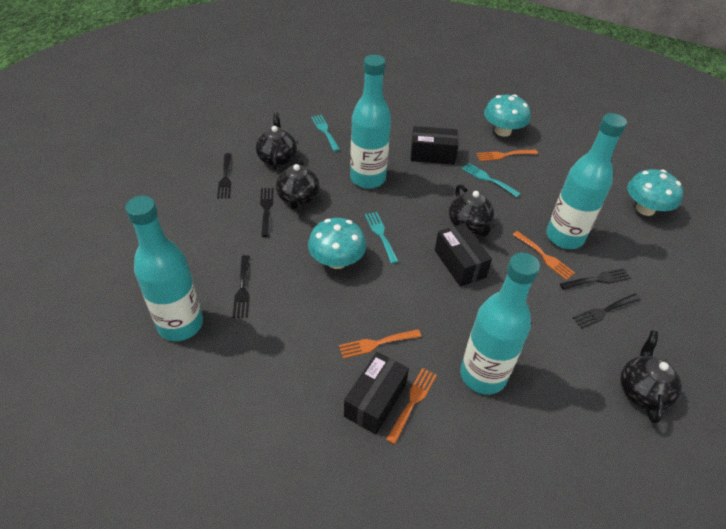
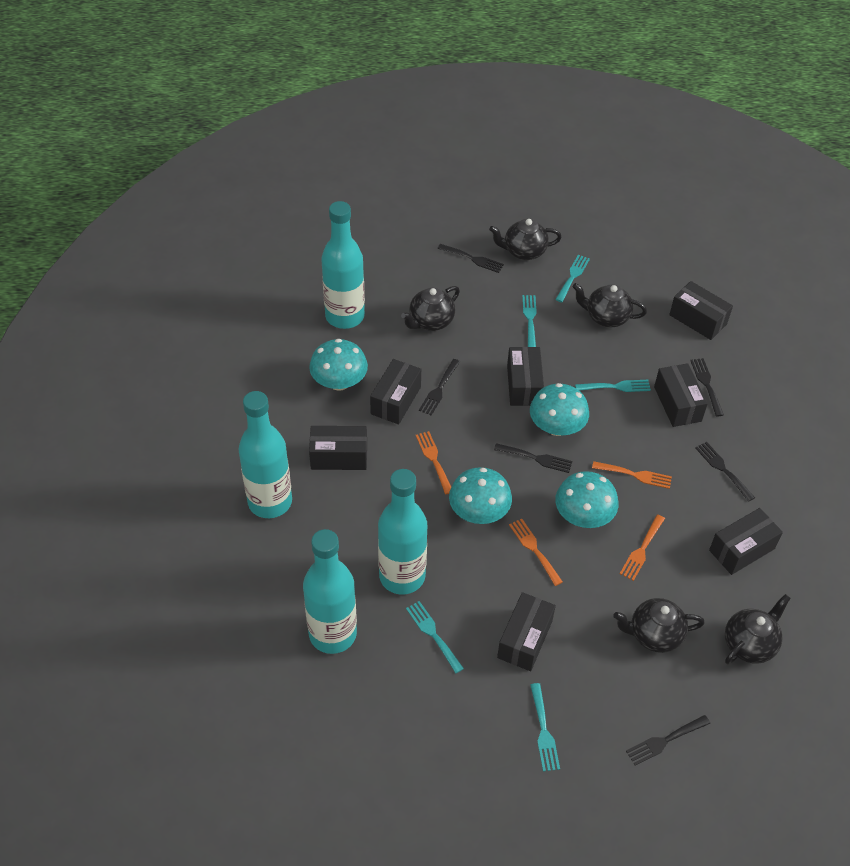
black box: 3 -> 7
black fork: 5 -> 6
black teapot: 4 -> 5
turquoise fork: 3 -> 5
turquoise mushroom: 3 -> 4

